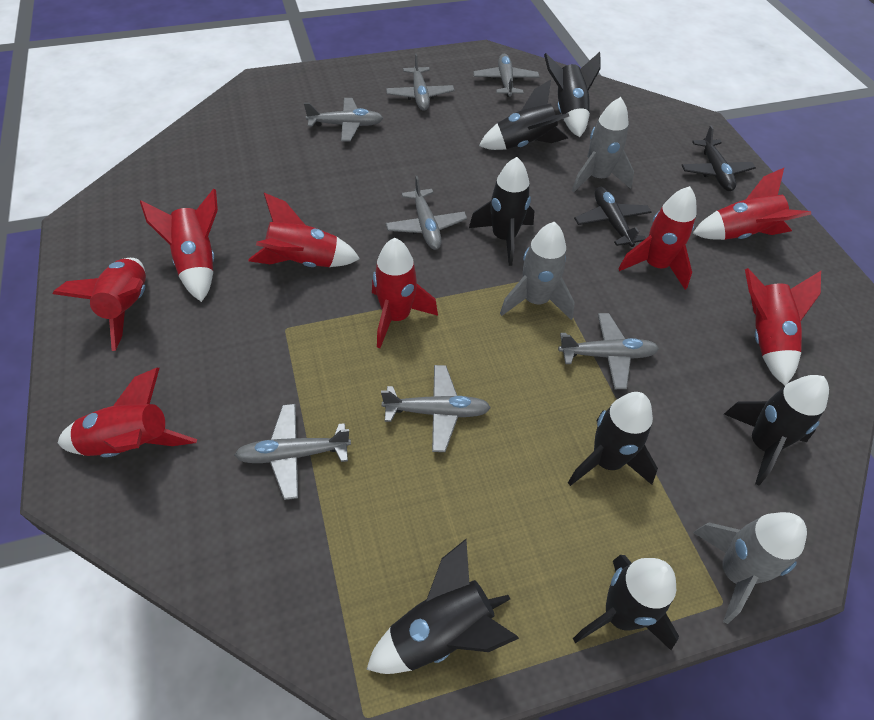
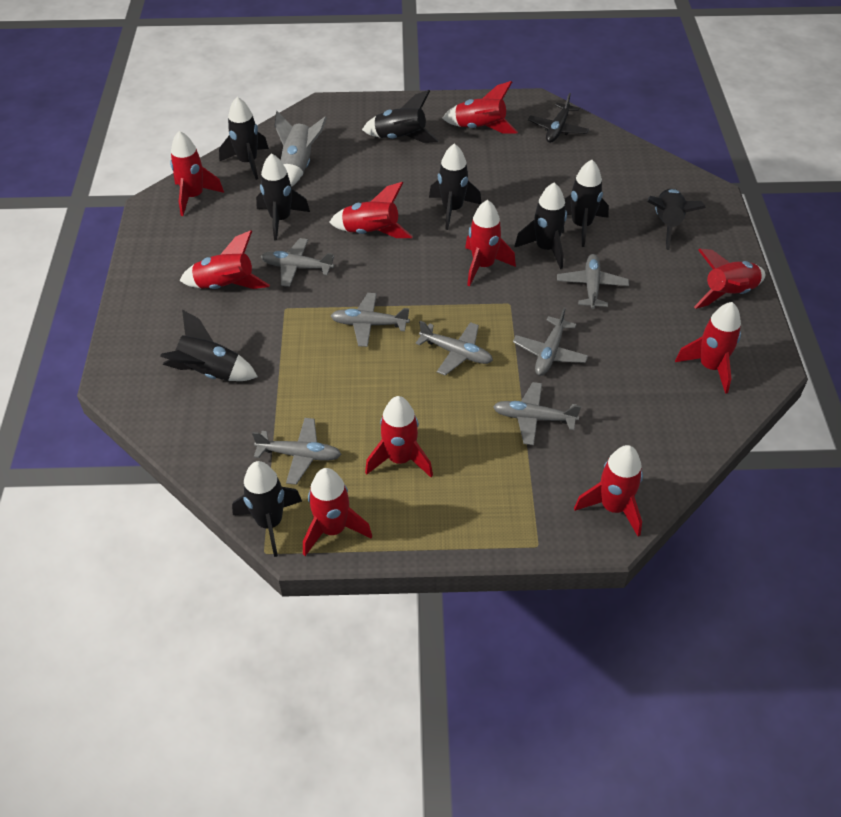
black plane: 2 -> 1
black rocket: 7 -> 9
grey rocket: 3 -> 1
red rocket: 8 -> 10

